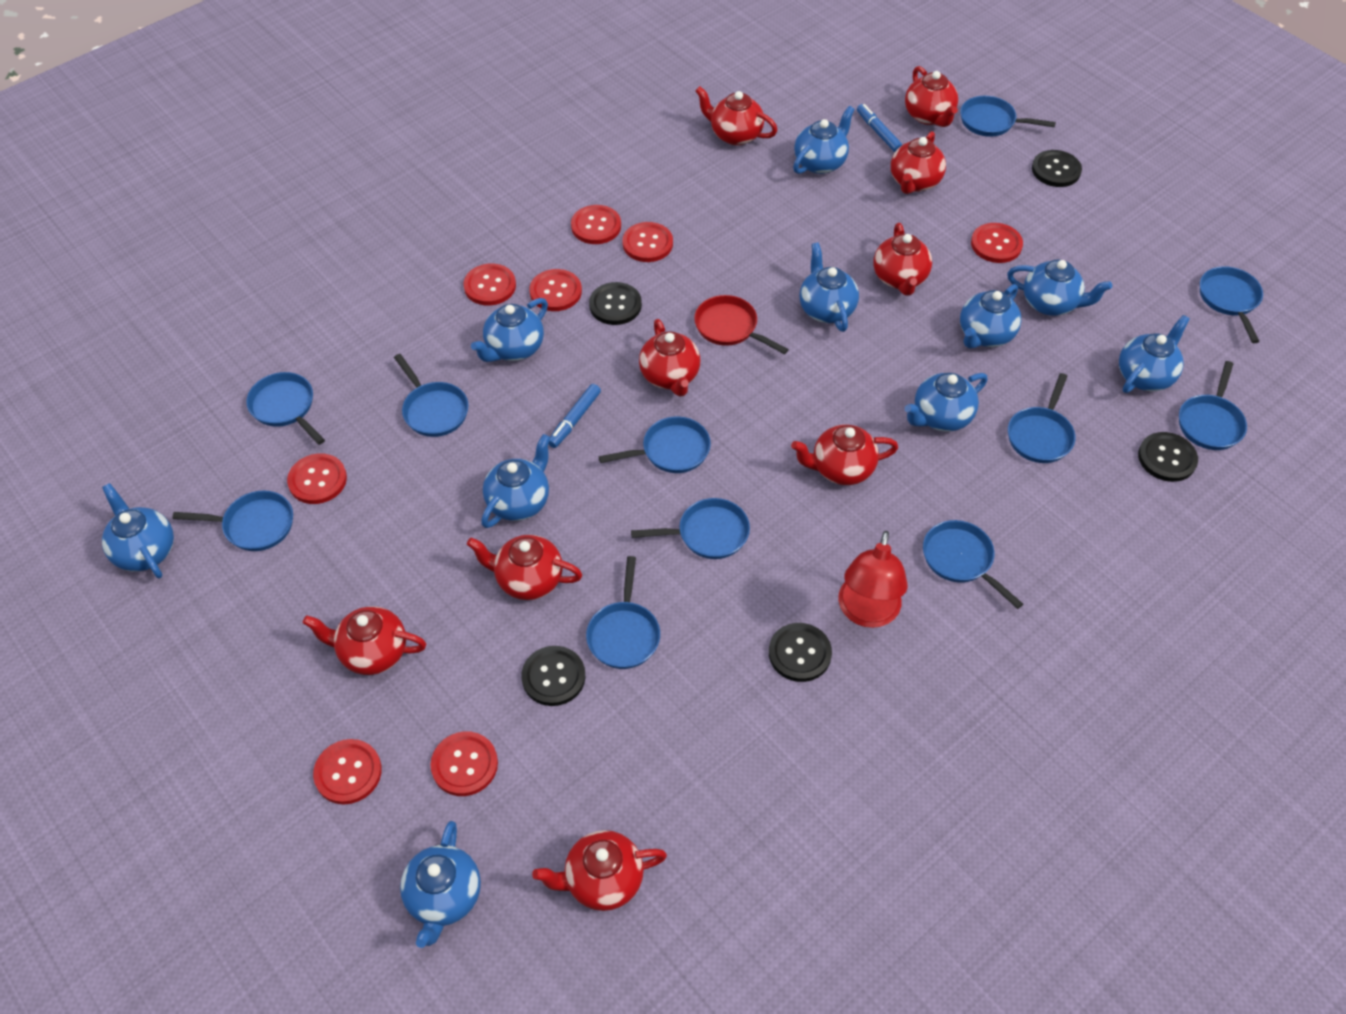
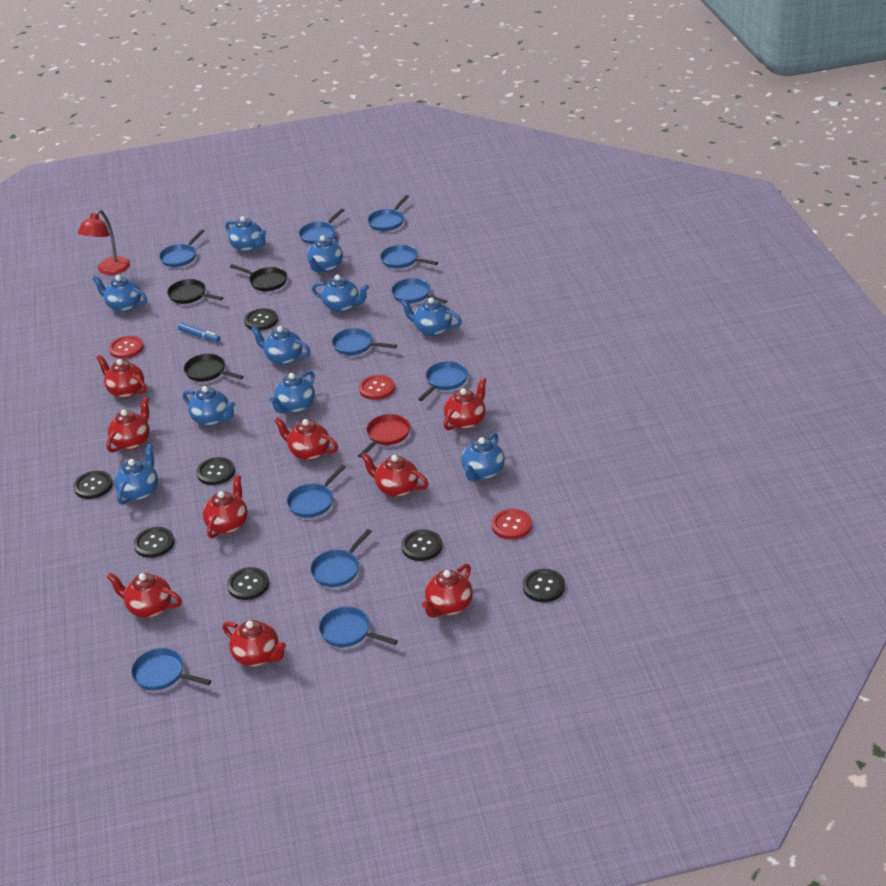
black button: 5 -> 7
black pan: 0 -> 3
blue marker: 2 -> 1
red button: 8 -> 3

